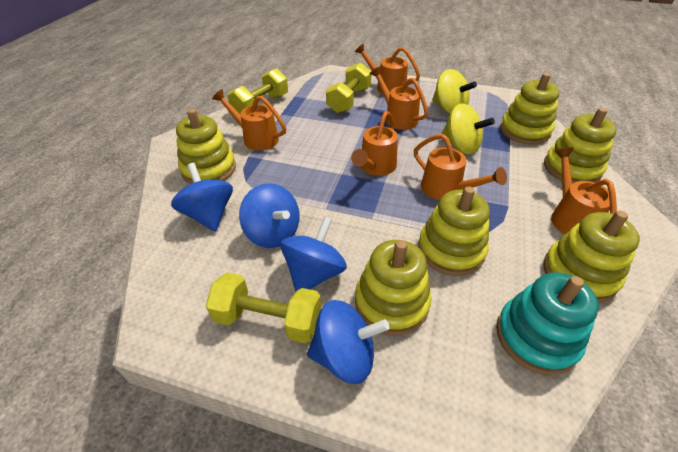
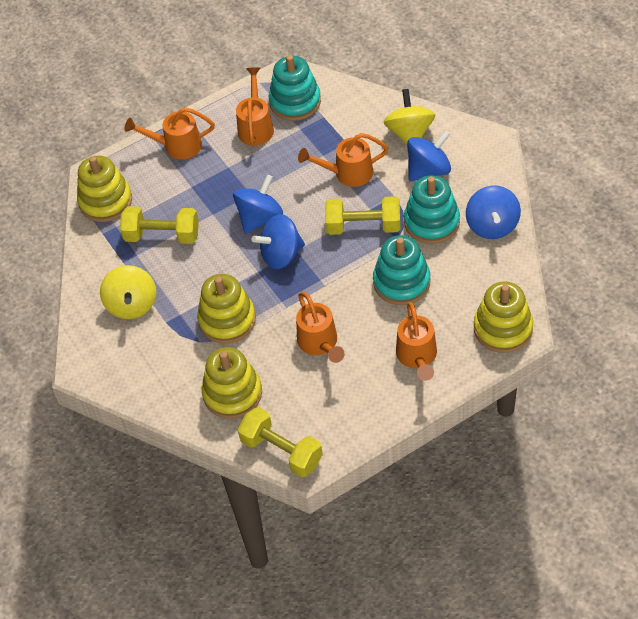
orange watering can: 6 -> 5
turquoise stacking toy: 1 -> 3
yellow stacking toy: 6 -> 4

